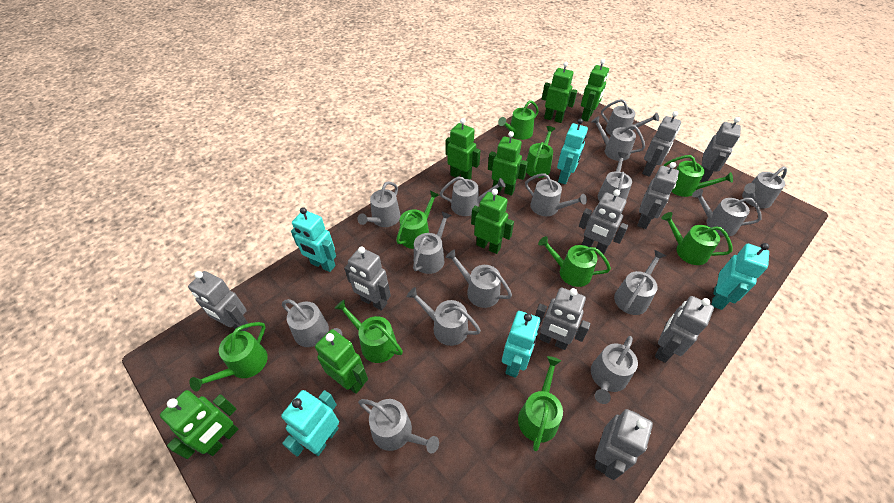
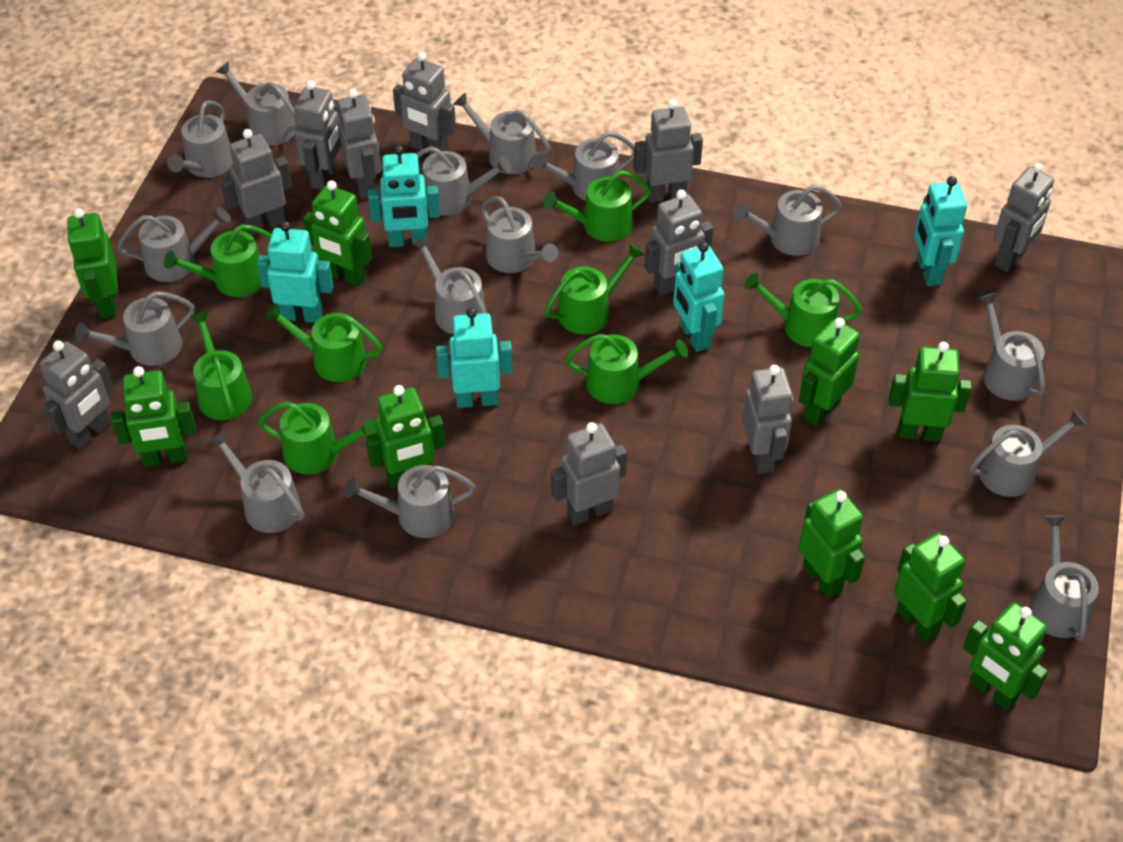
green robot: 7 -> 9
green watering can: 9 -> 8
grey robot: 9 -> 10

